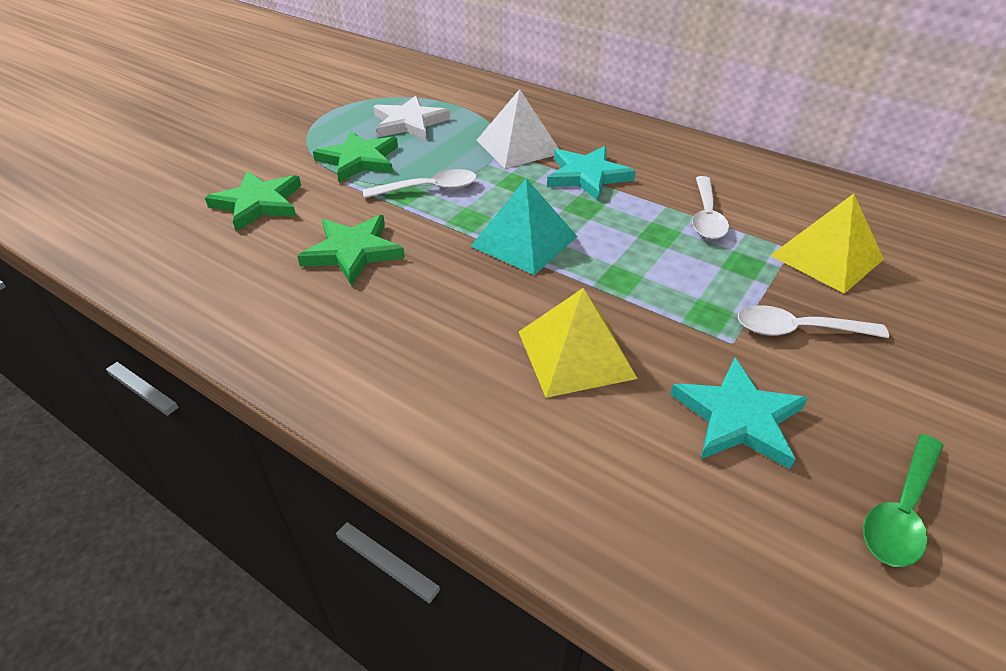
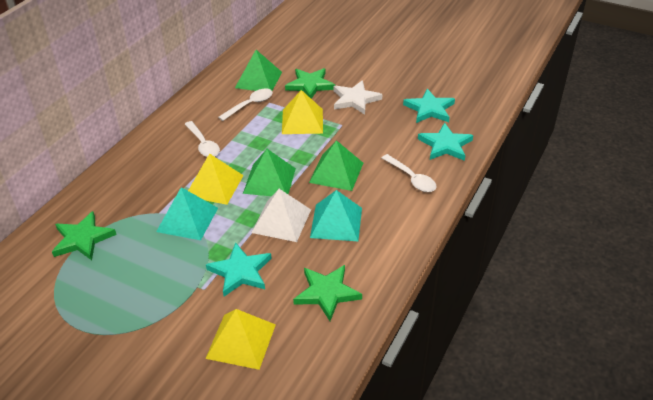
green pyramid: 0 -> 3
green spoon: 1 -> 0
turquoise pyramid: 1 -> 2
turquoise star: 2 -> 3
yellow pyramid: 2 -> 3

